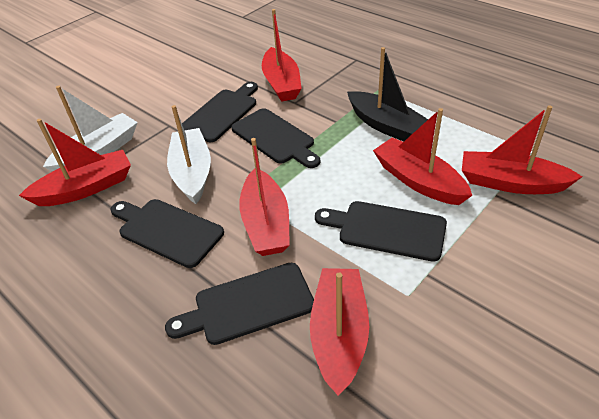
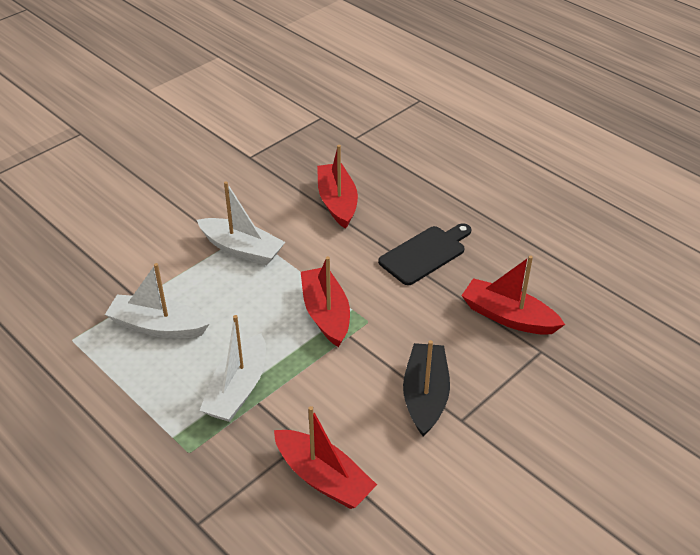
black cutting board: 5 -> 1
red boat: 6 -> 4
white boat: 2 -> 3

